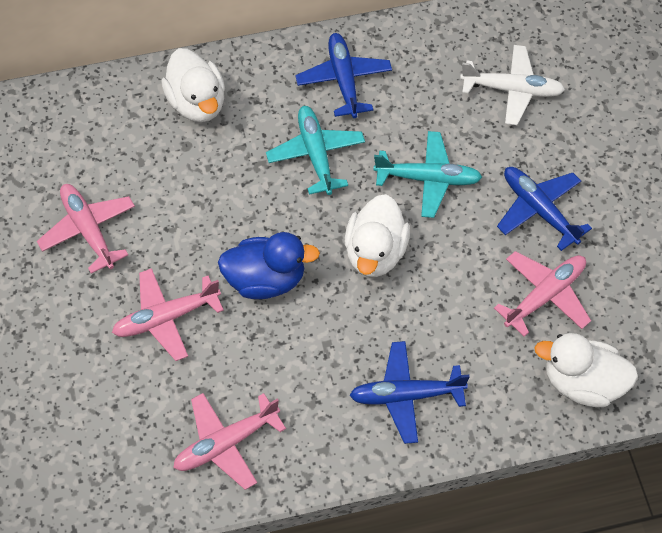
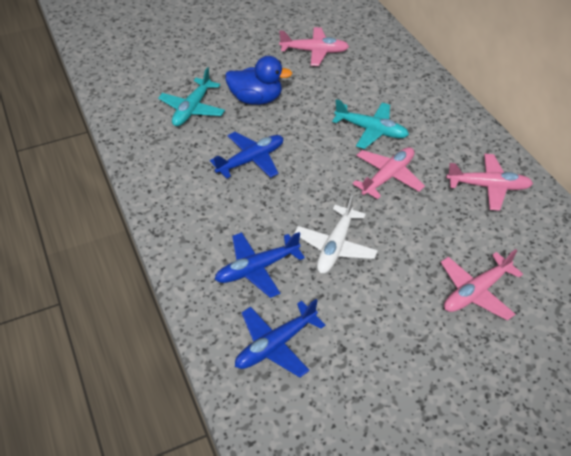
white duck: 3 -> 0

